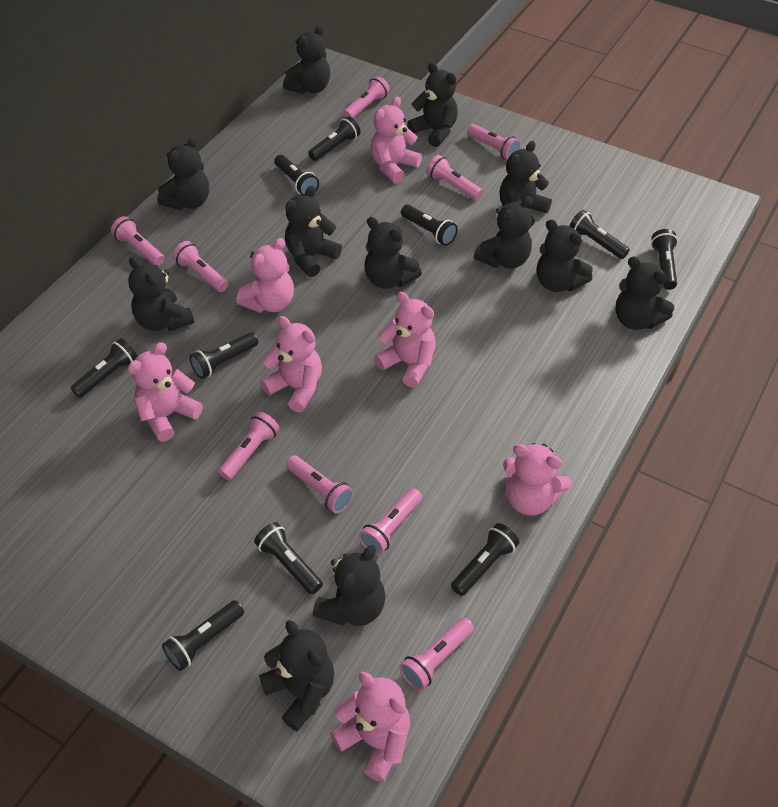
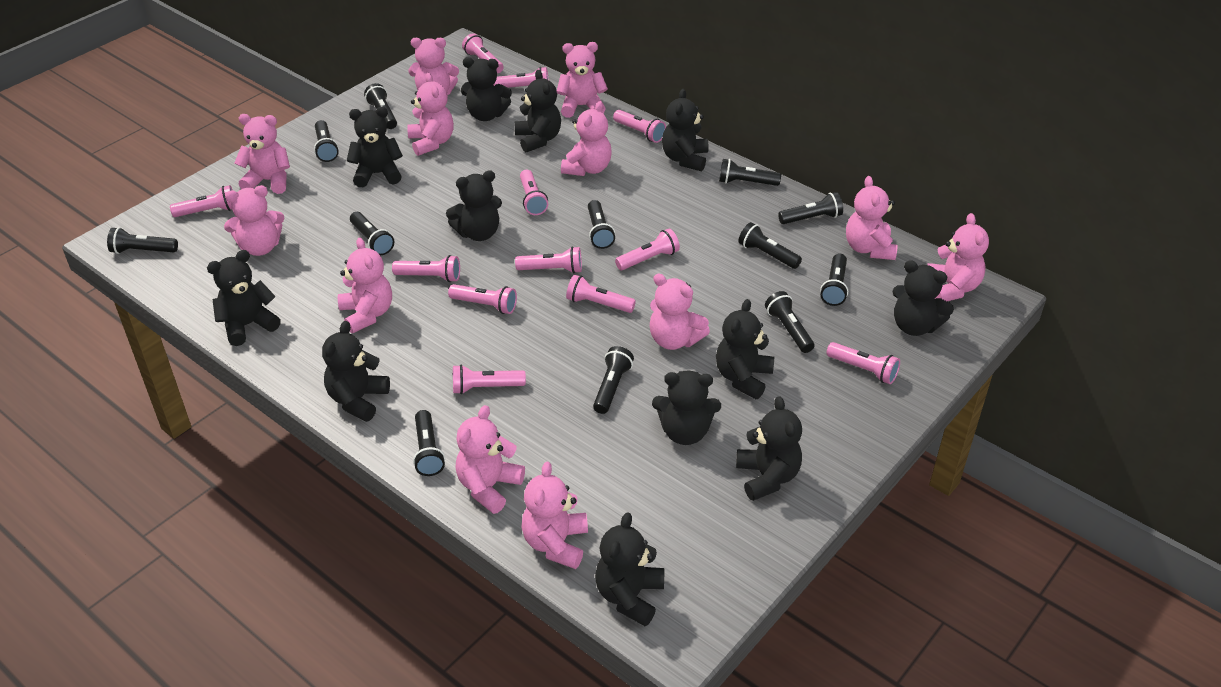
black flashlight: 10 -> 12
pink flashlight: 9 -> 12
pink teddy bear: 7 -> 12

